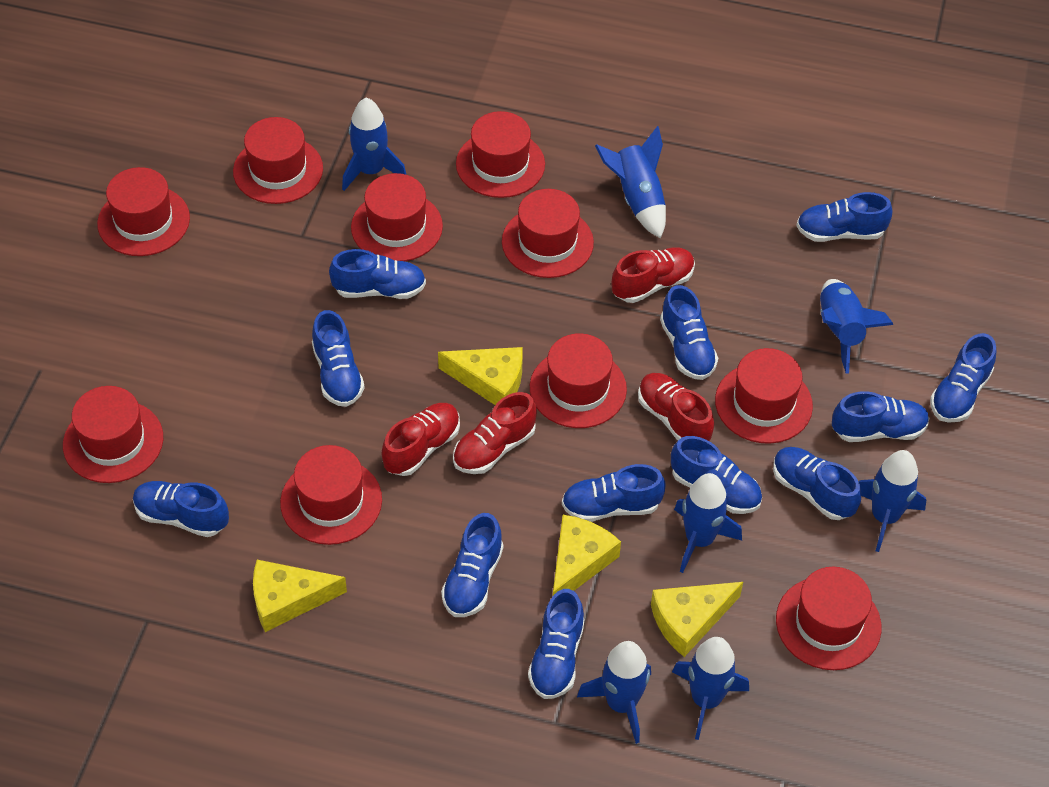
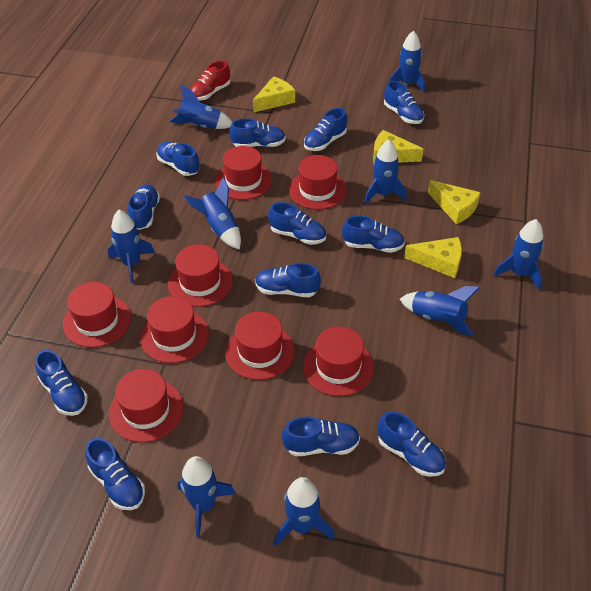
blue rocket: 7 -> 9
red hat: 10 -> 8
red shoe: 4 -> 1

